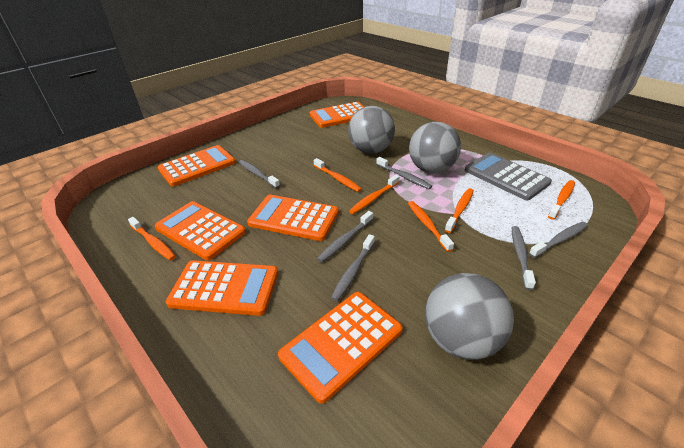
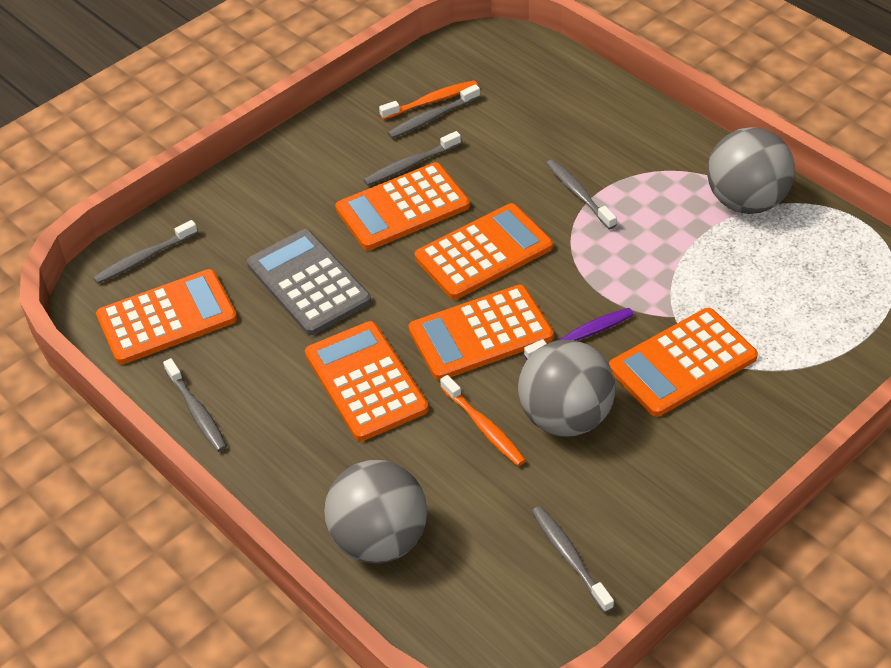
orange toothbrush: 6 -> 2
purple toothbrush: 0 -> 1

